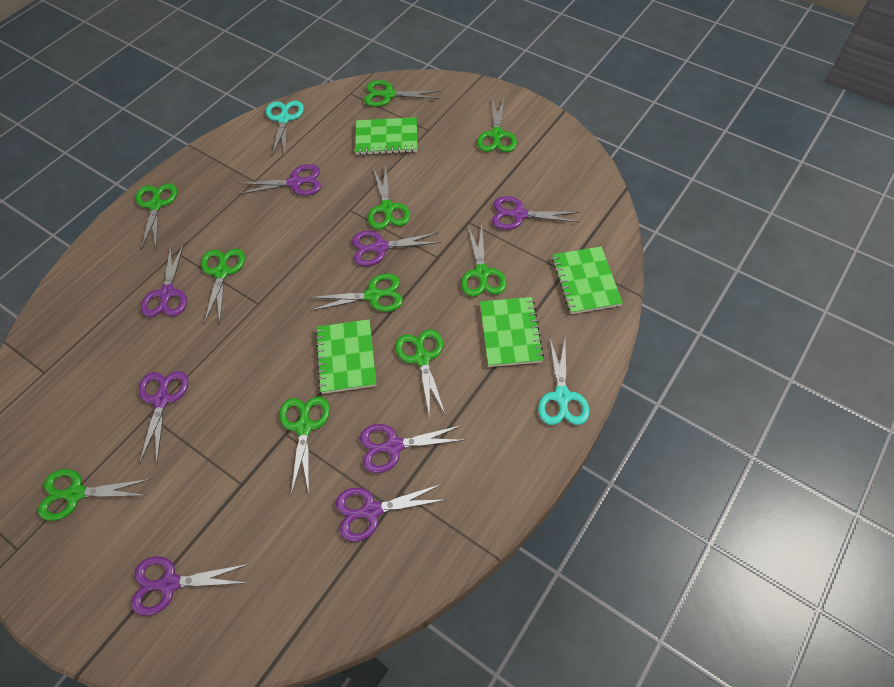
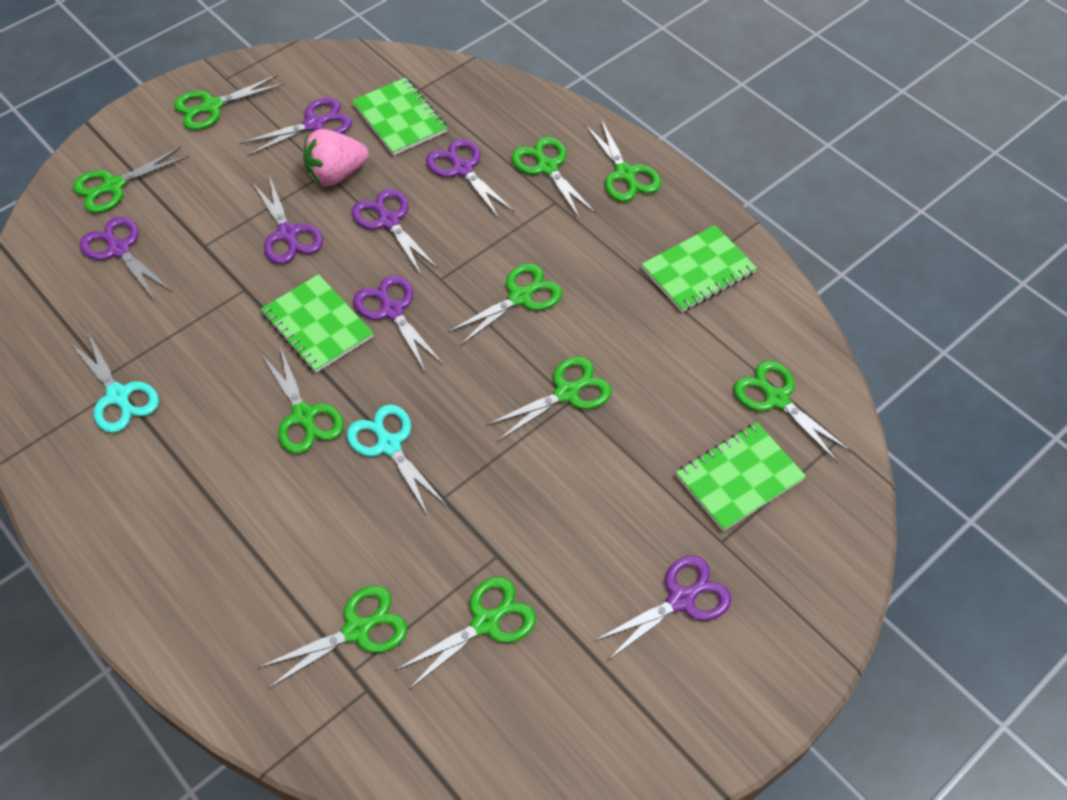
pink strawberry: 0 -> 1
purple scissors: 8 -> 7

